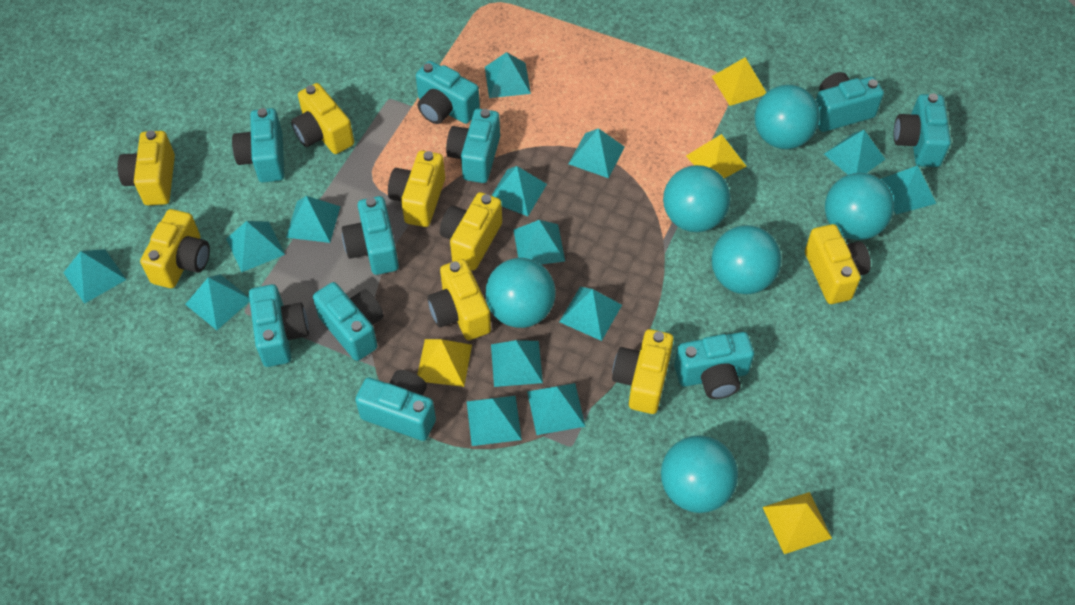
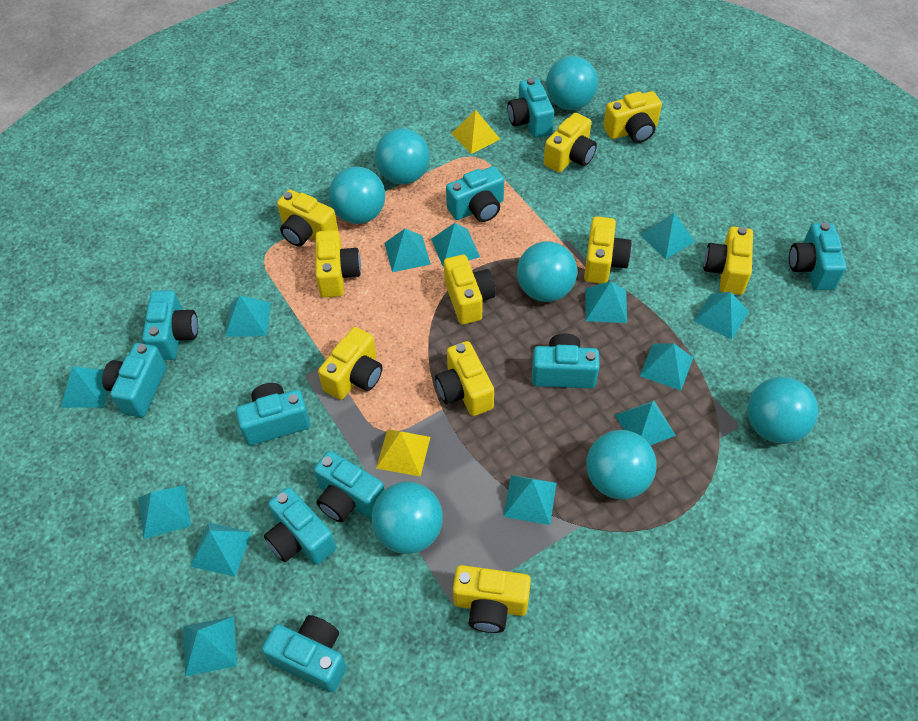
turquoise ball: 6 -> 7
turquoise pyramid: 14 -> 13
yellow camera: 8 -> 10
yellow pyramid: 4 -> 2

